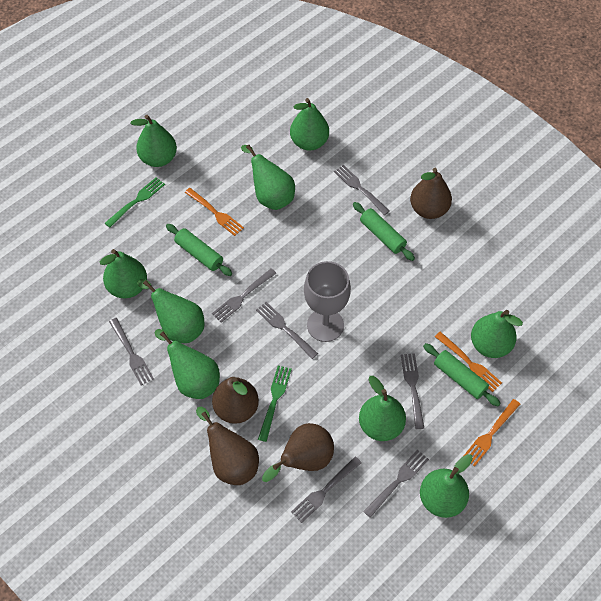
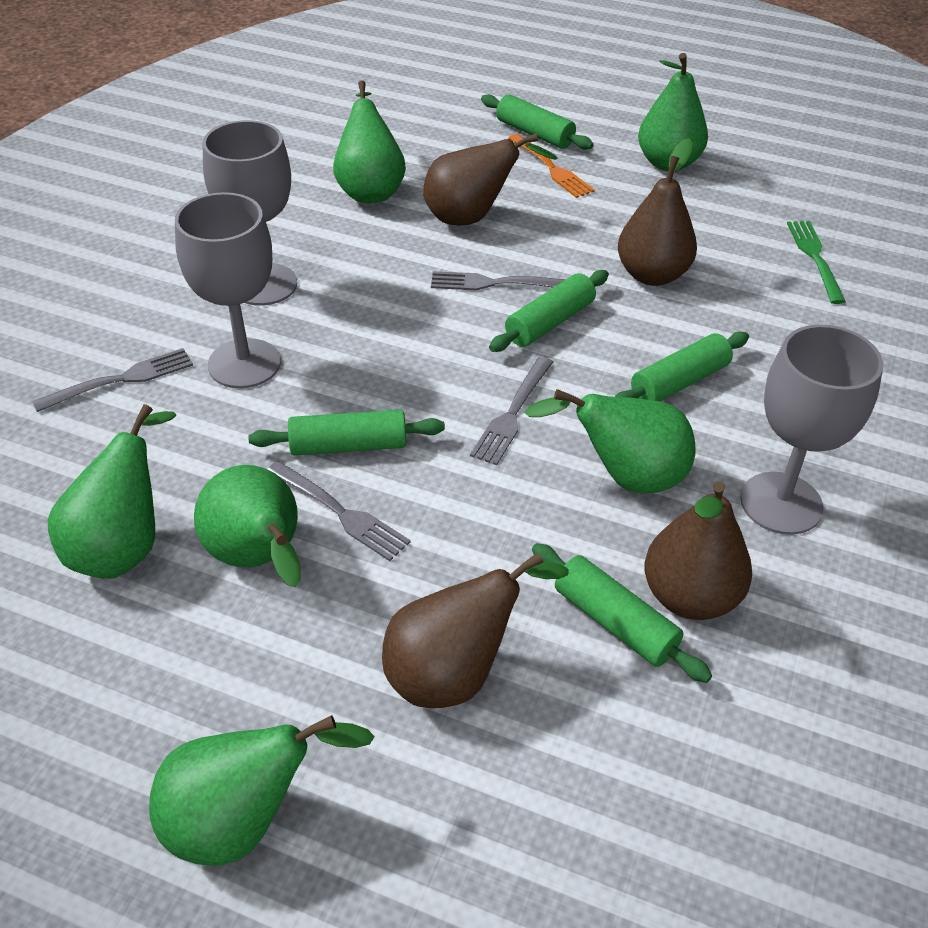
green fork: 2 -> 1
green pear: 9 -> 6
green rolling pin: 3 -> 5
grey fork: 7 -> 4
grey goblet: 1 -> 3
orange fork: 3 -> 1

